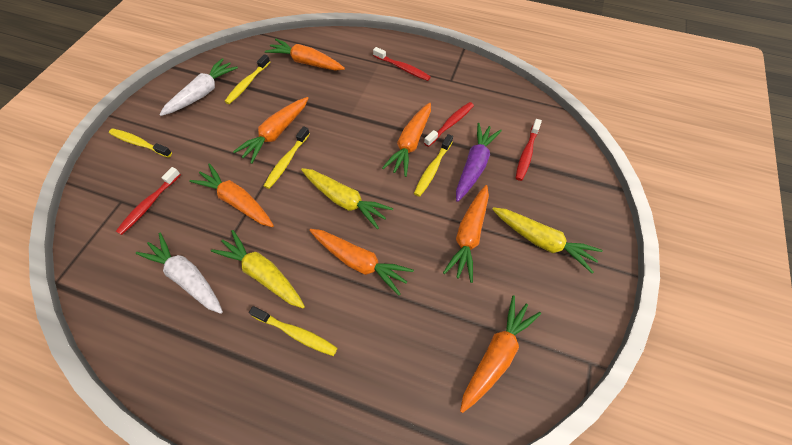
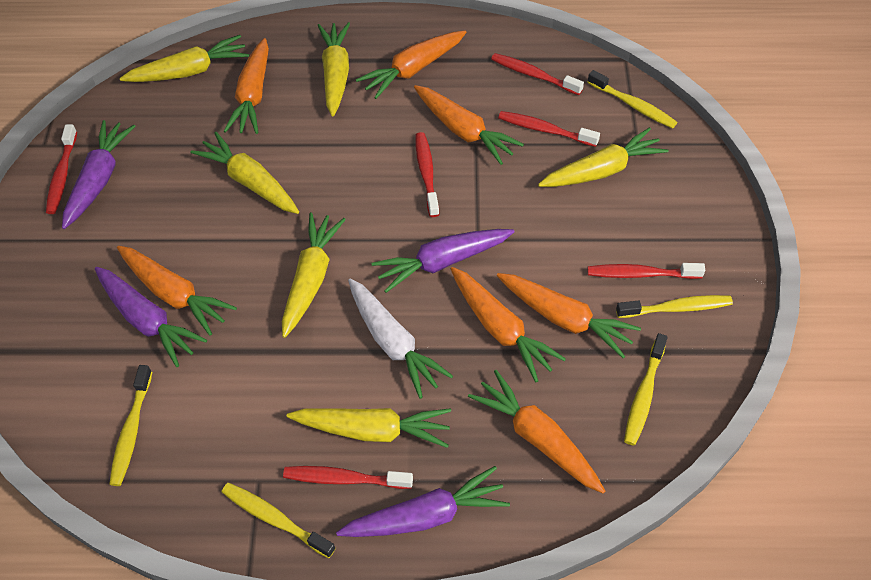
purple carrot: 1 -> 4
red toothbrush: 4 -> 6
white carrot: 2 -> 1
yellow carrot: 3 -> 6

